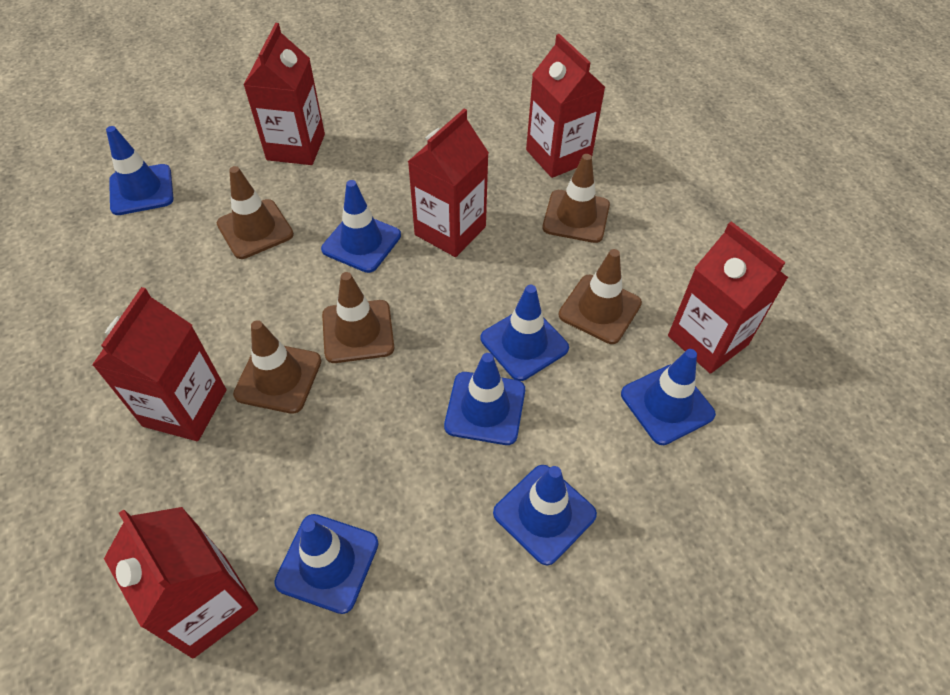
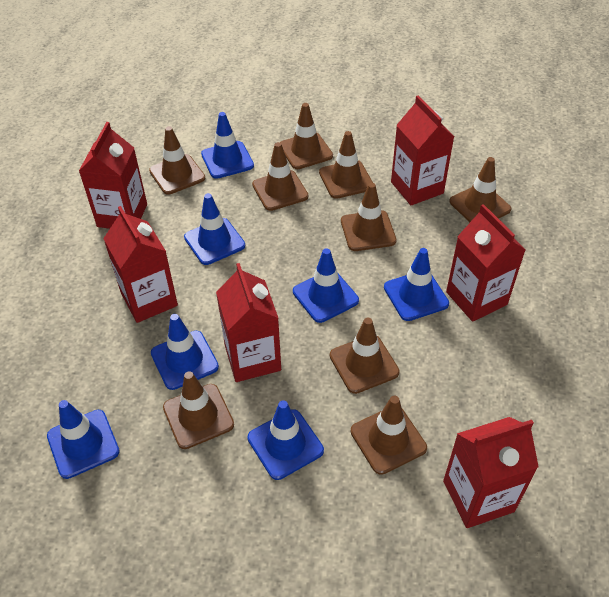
brown traffic cone: 5 -> 9

